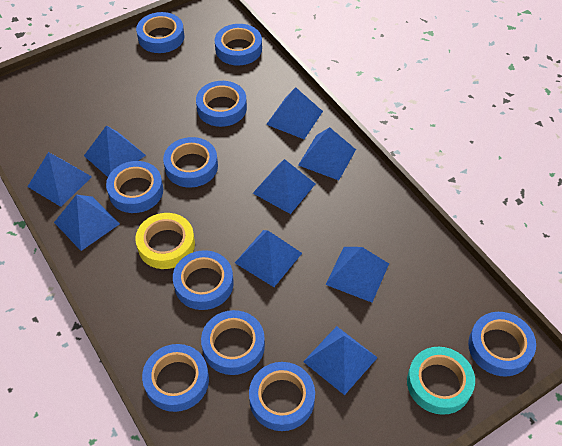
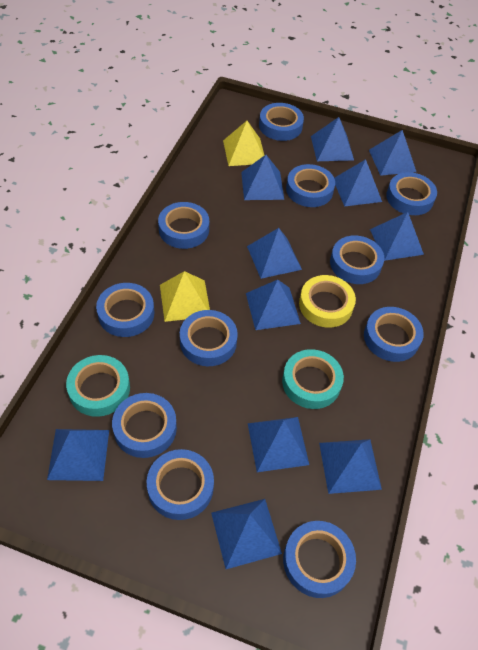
blue pyramid: 9 -> 11
blue tape: 10 -> 11
turquoise tape: 1 -> 2
yellow pyramid: 0 -> 2

